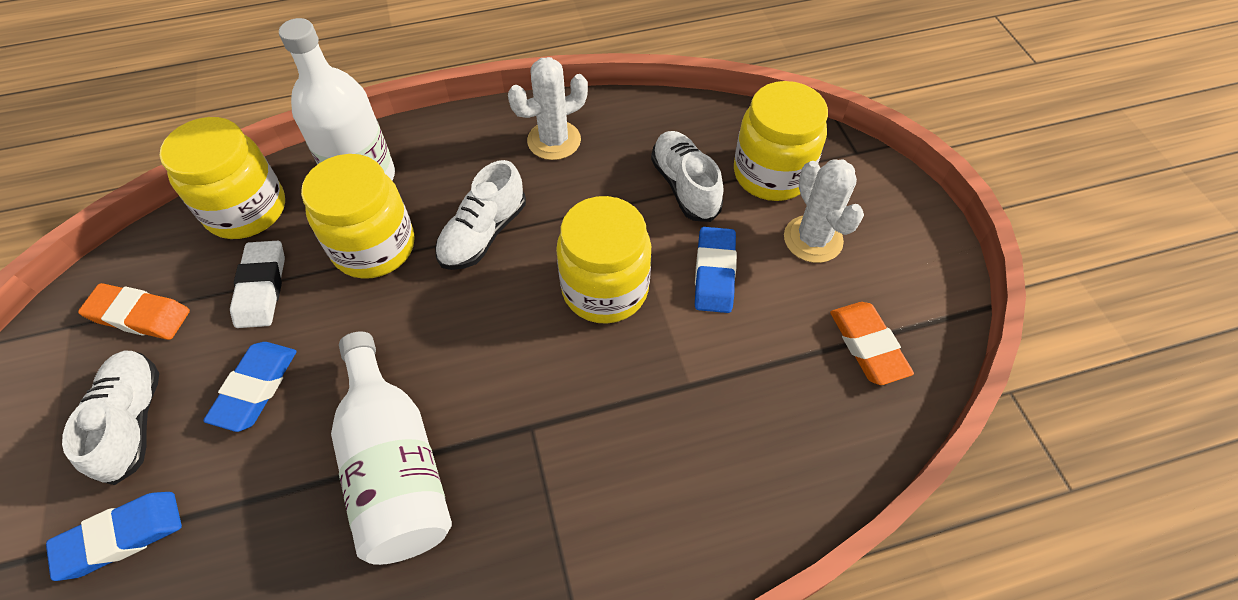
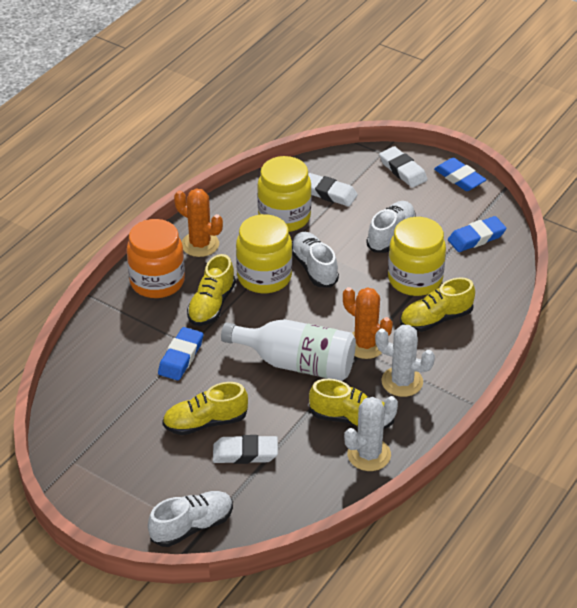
orange cactus: 0 -> 2
orange eraser: 2 -> 0
orange jar: 0 -> 1
white bottle: 2 -> 1
white eraser: 1 -> 3
yellow jar: 4 -> 3
yellow shoe: 0 -> 4

